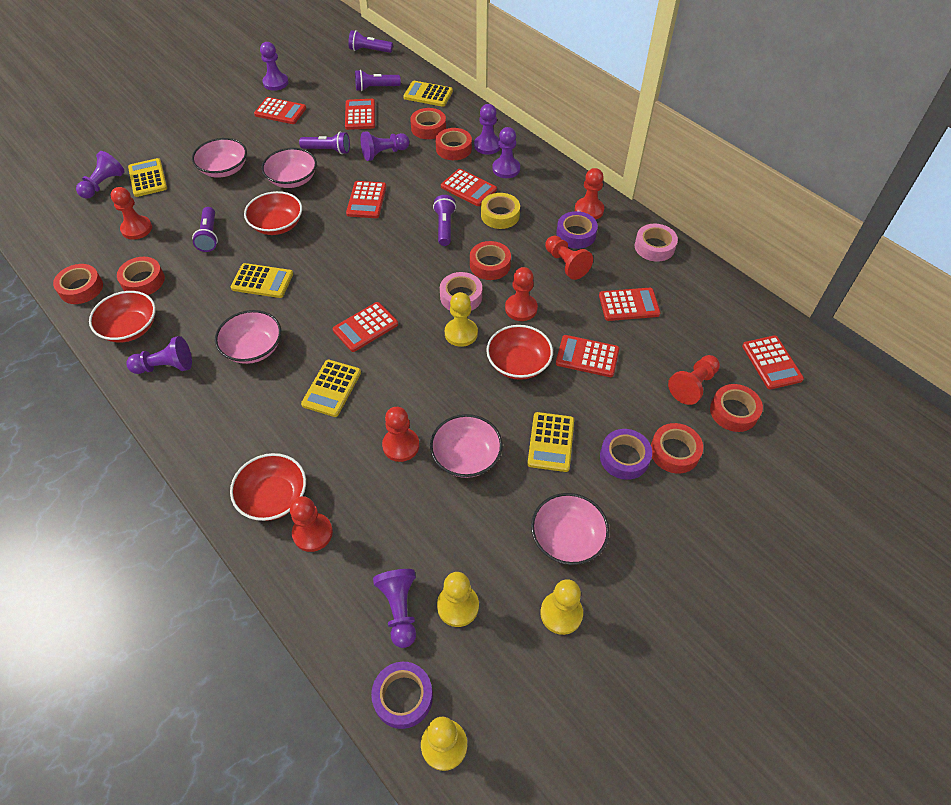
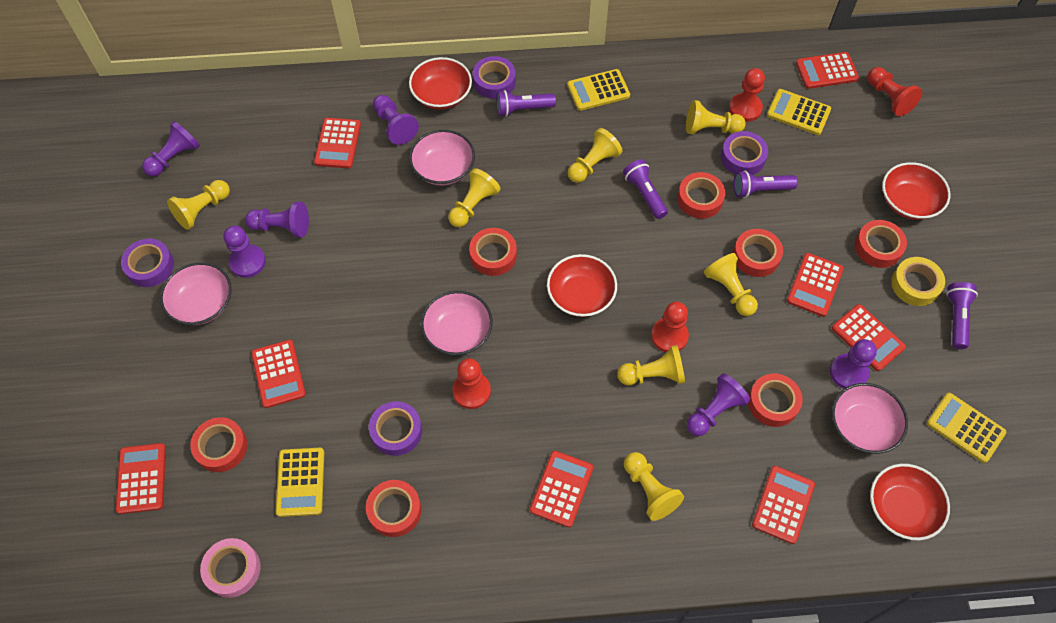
pink bowl: 5 -> 4
pink tape: 2 -> 1
purple flashlight: 5 -> 4
purple pawn: 7 -> 6
purple tape: 3 -> 4
red pawn: 7 -> 4
yellow calculator: 5 -> 4
yellow pawn: 4 -> 7

